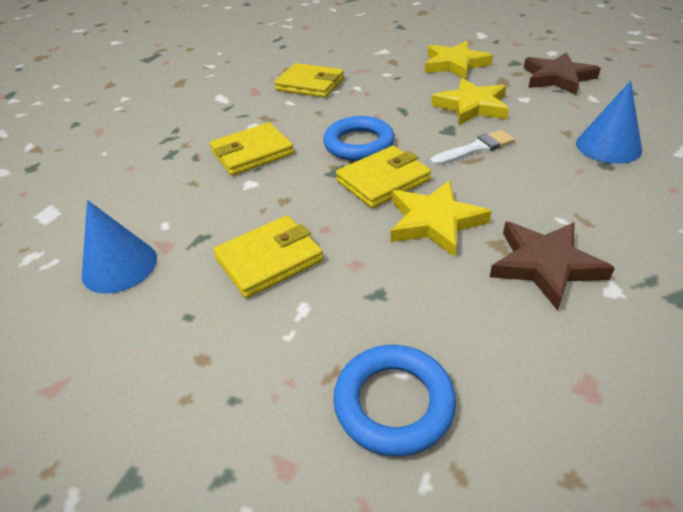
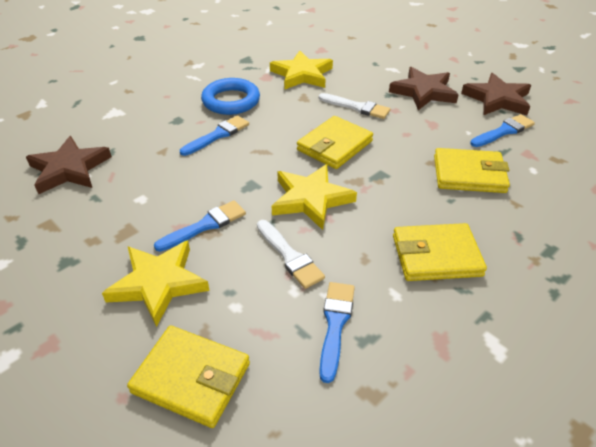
blue brush: 0 -> 4
blue cone: 2 -> 0
blue ring: 2 -> 1
brown star: 2 -> 3
white brush: 1 -> 2

